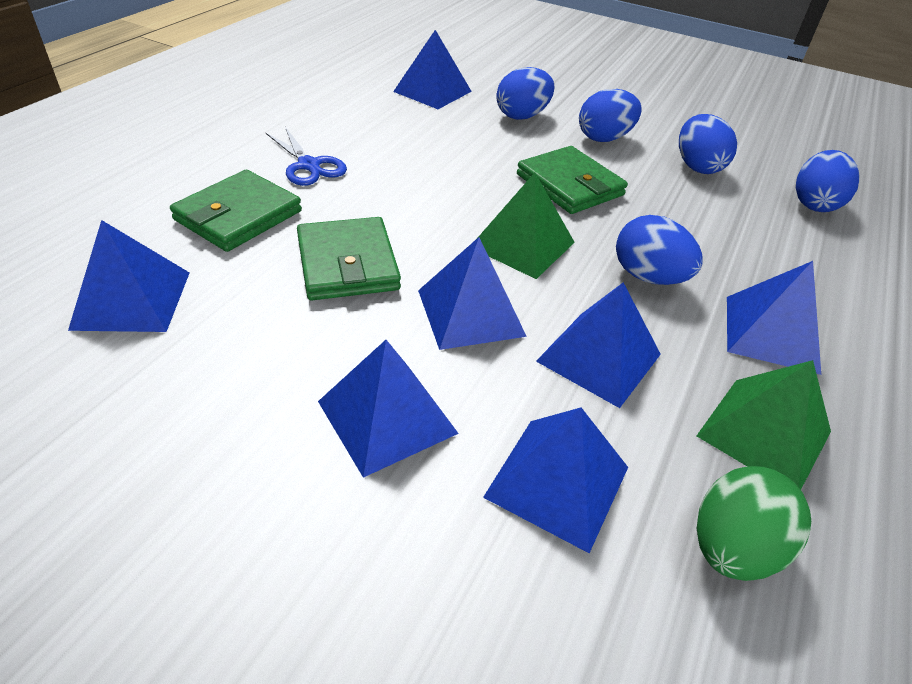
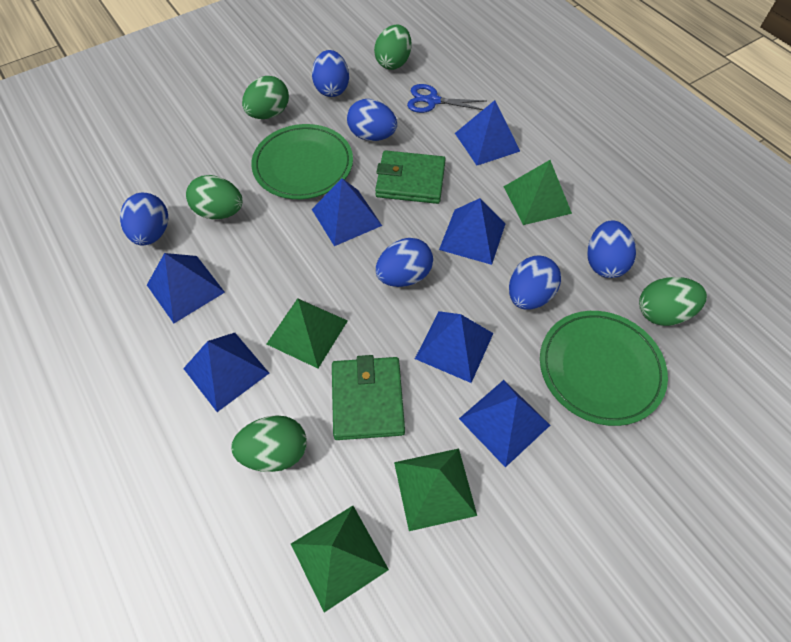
blue egg: 5 -> 6
green egg: 1 -> 5
green plate: 0 -> 2
green pyramid: 2 -> 4
green wallet: 3 -> 2

